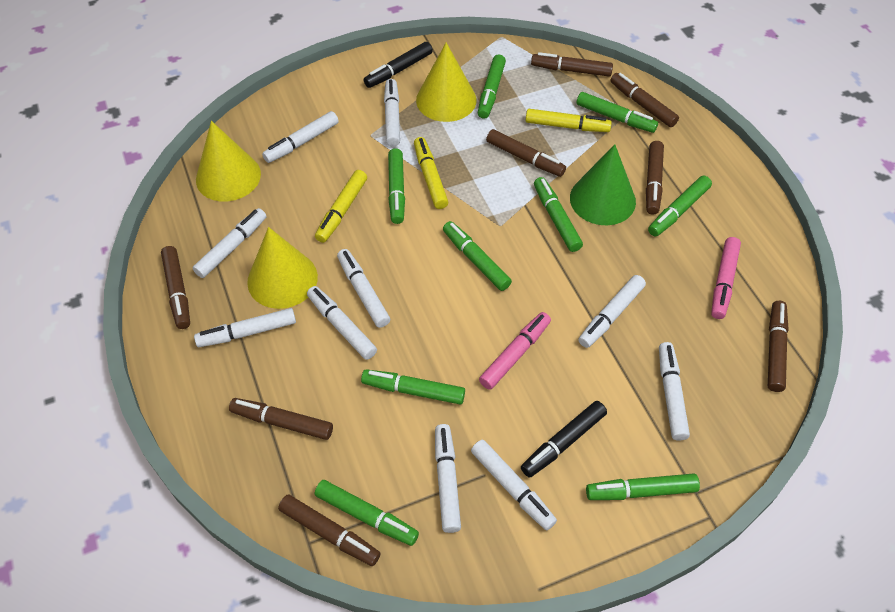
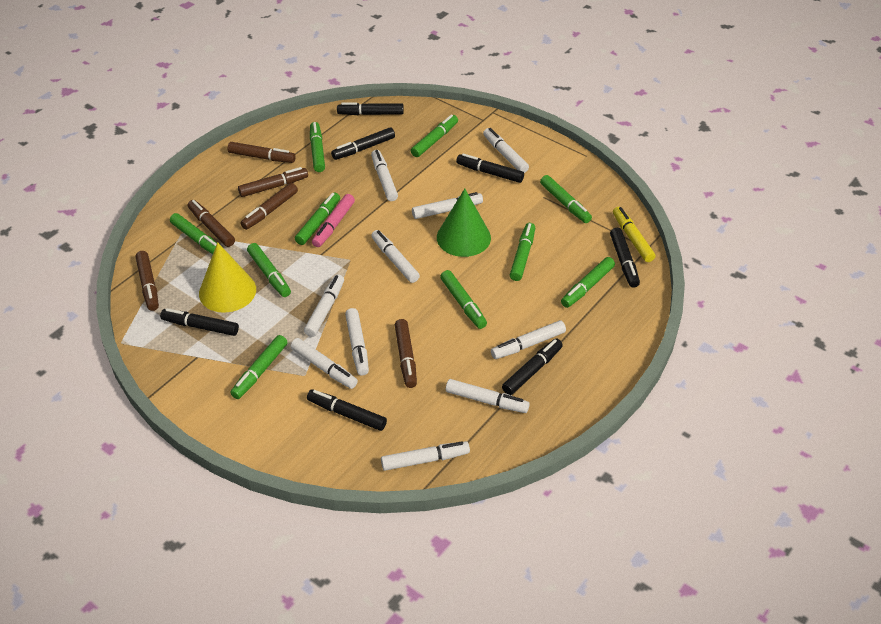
black marker: 2 -> 7
brown marker: 8 -> 6
green marker: 9 -> 10
pink marker: 2 -> 1
yellow cone: 3 -> 1
yellow marker: 3 -> 1

